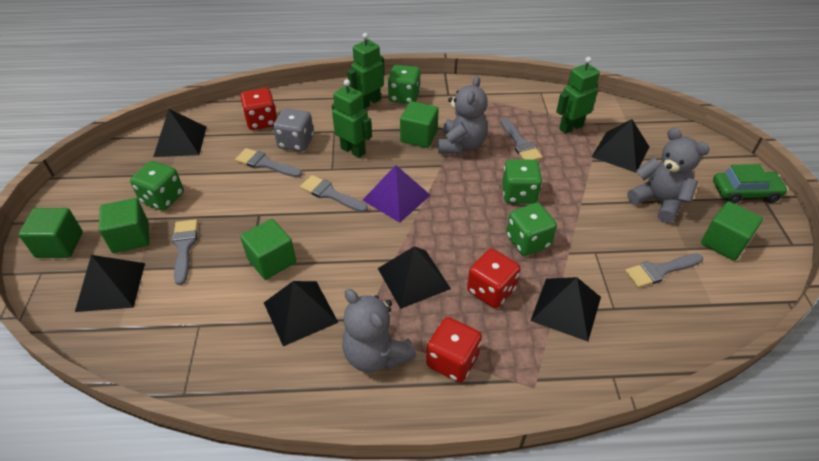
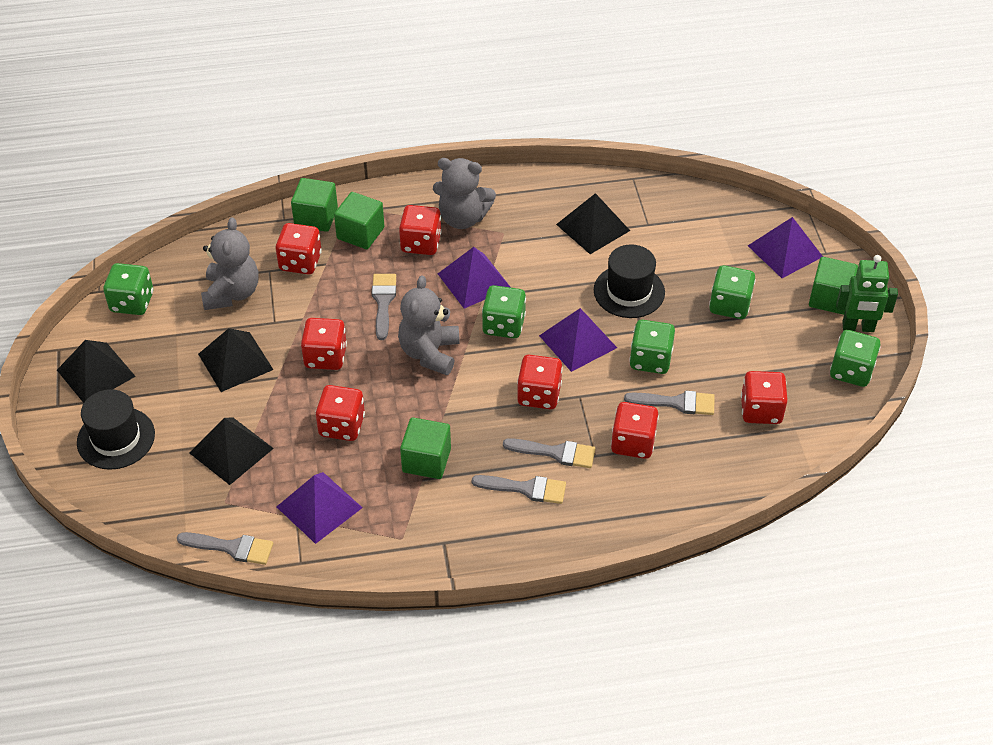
black hat: 0 -> 2
black pyramid: 6 -> 4
green car: 1 -> 0
green cube: 5 -> 4
green dice: 4 -> 5
green robot: 3 -> 1
grey dice: 1 -> 0
purple pyramid: 1 -> 4
red dice: 3 -> 7

